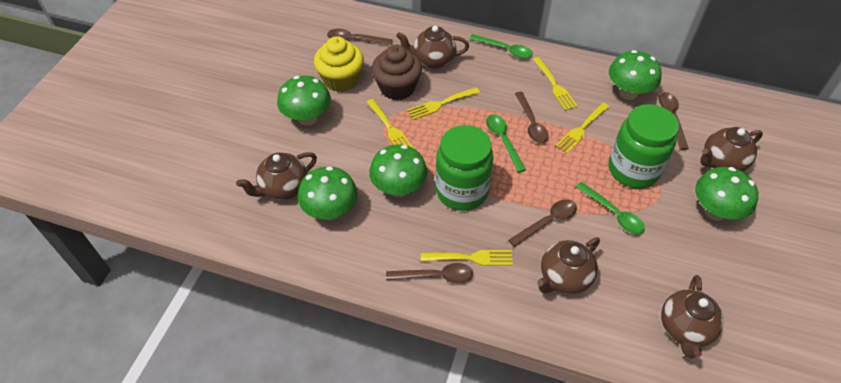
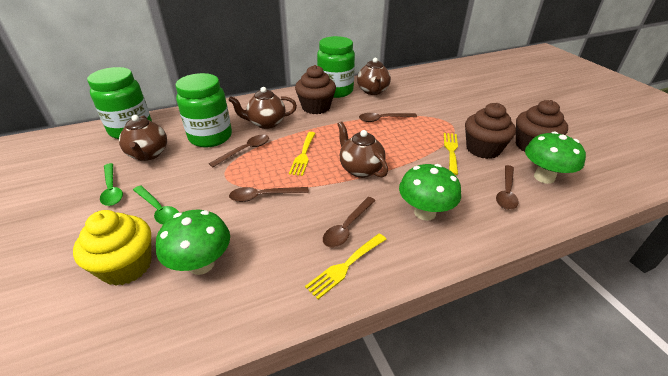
brown cupcake: 1 -> 3
brown teapot: 5 -> 4
green jar: 2 -> 3
green mushroom: 5 -> 3
green spoon: 3 -> 2
yellow fork: 5 -> 3

